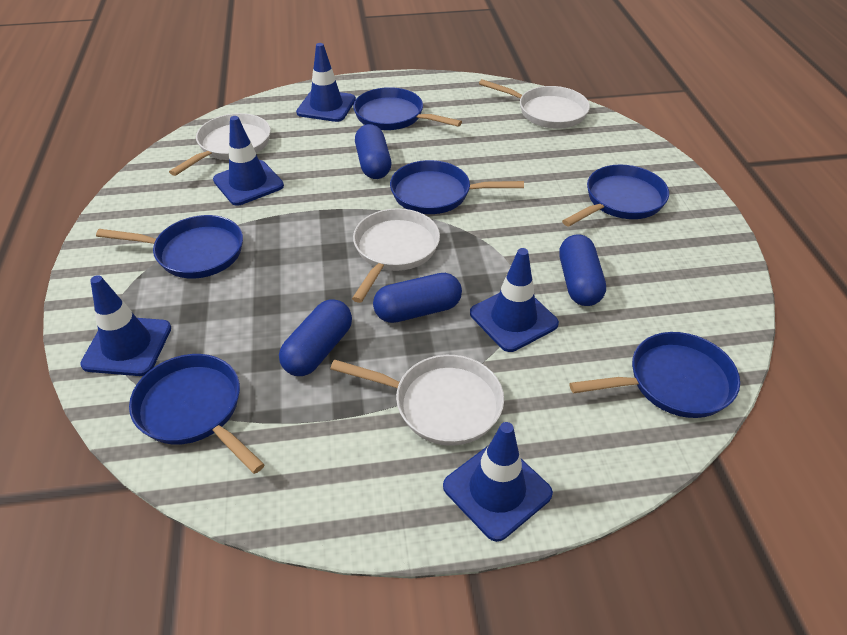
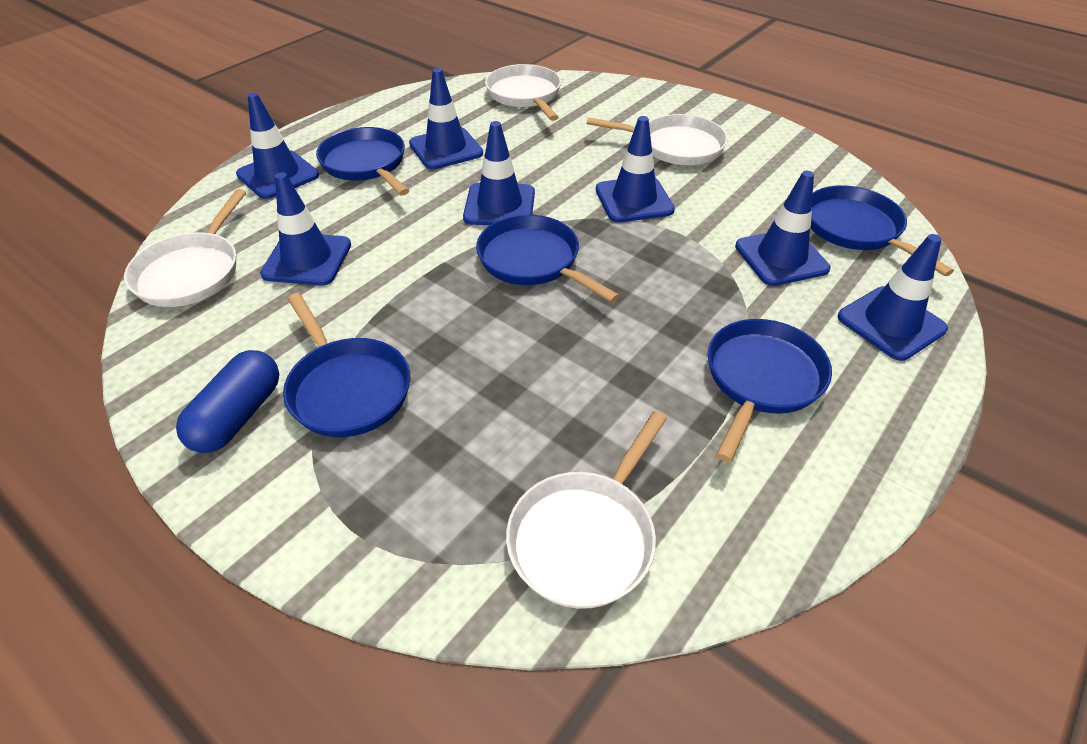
blue capsule: 4 -> 1
blue pan: 6 -> 5
blue traffic cone: 5 -> 7

